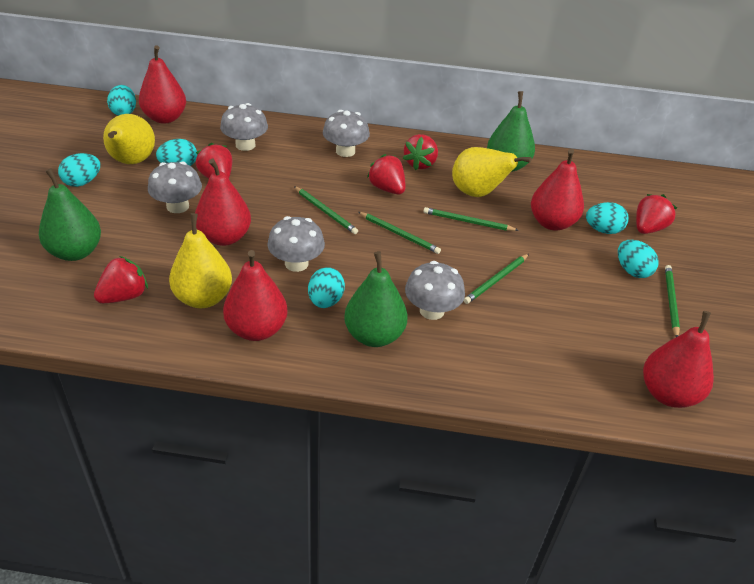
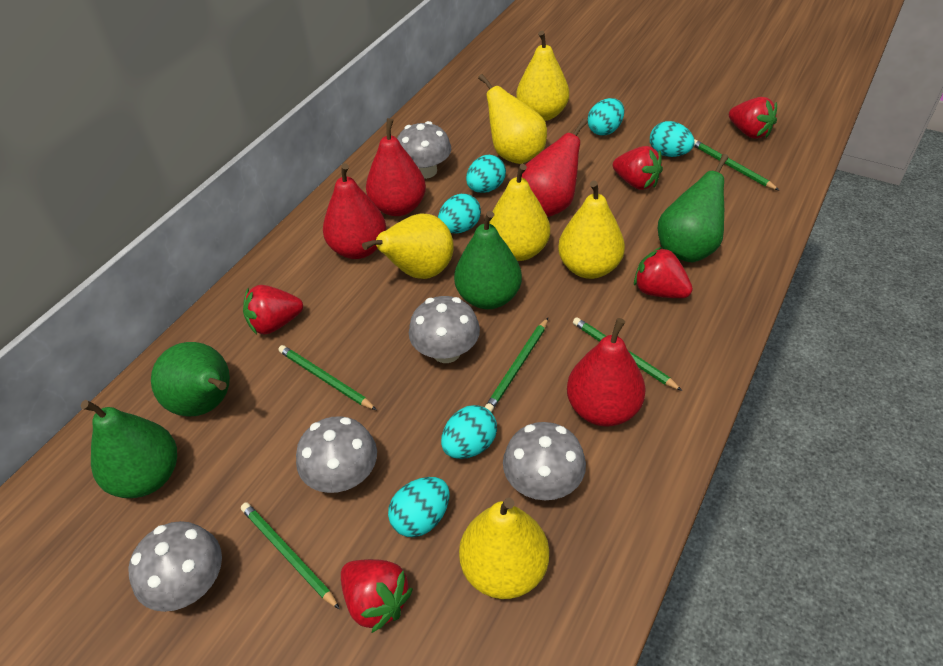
green pear: 3 -> 4
red pear: 5 -> 4
yellow pear: 3 -> 6

